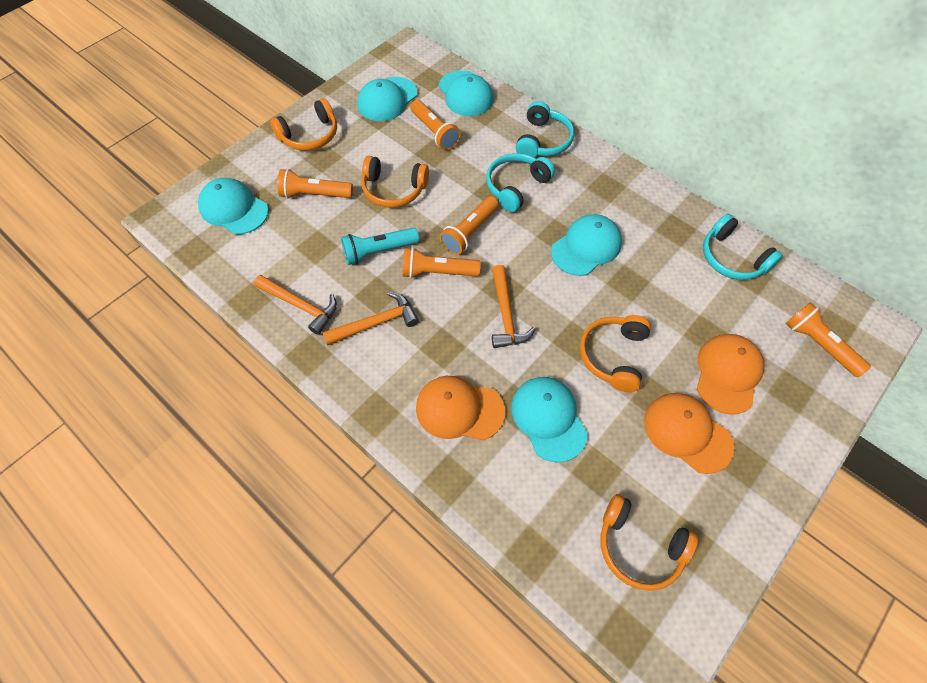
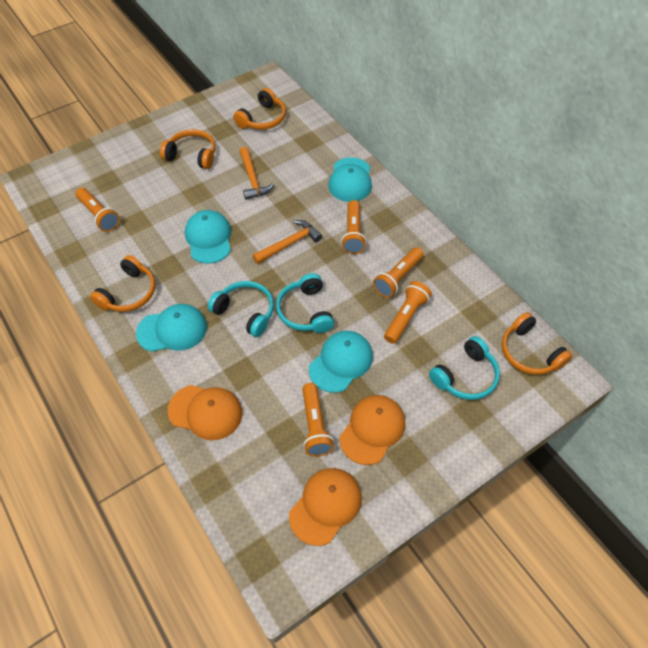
orange hammer: 3 -> 2
turquoise cap: 5 -> 4
turquoise flashlight: 1 -> 0

